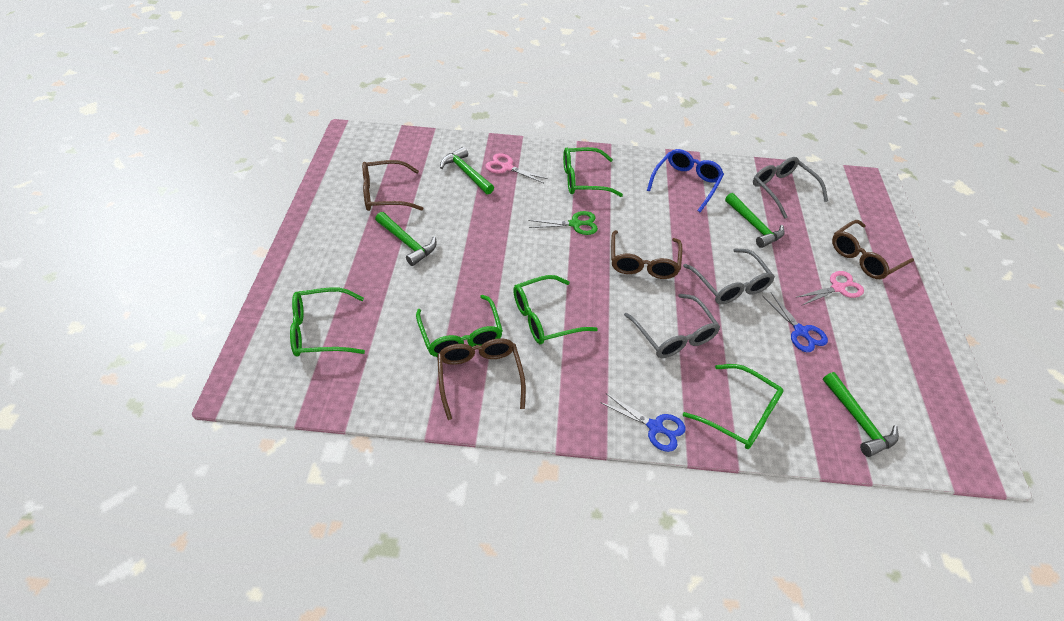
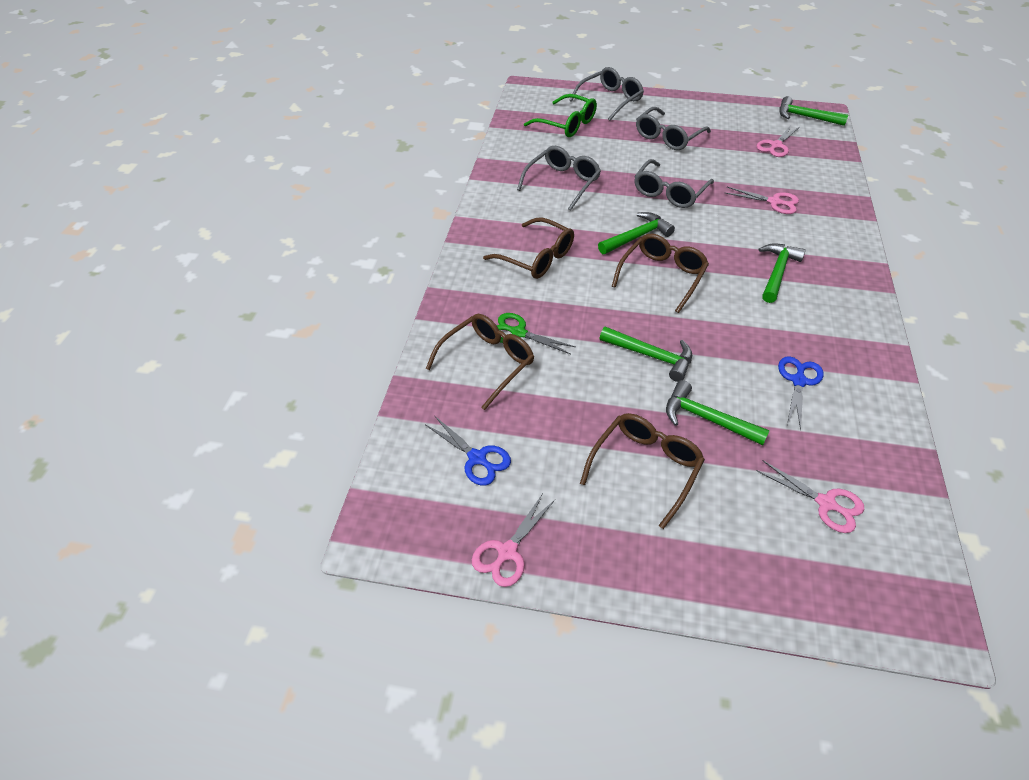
blue glasses: 1 -> 0
green glasses: 5 -> 1
green hammer: 4 -> 5
grey glasses: 3 -> 4
pink scissors: 2 -> 4

